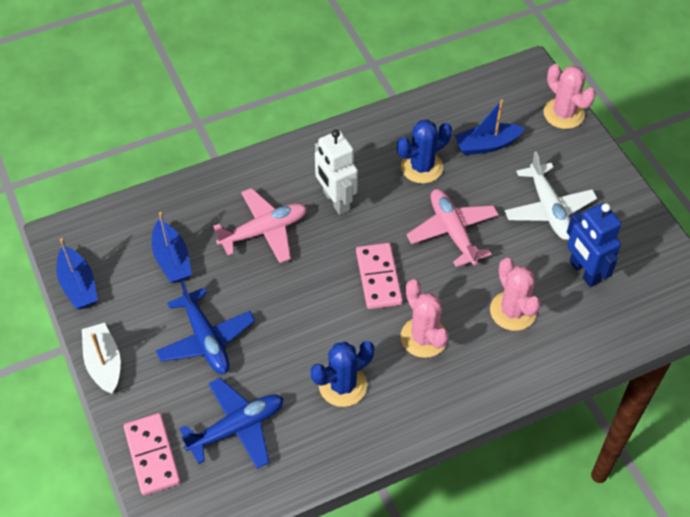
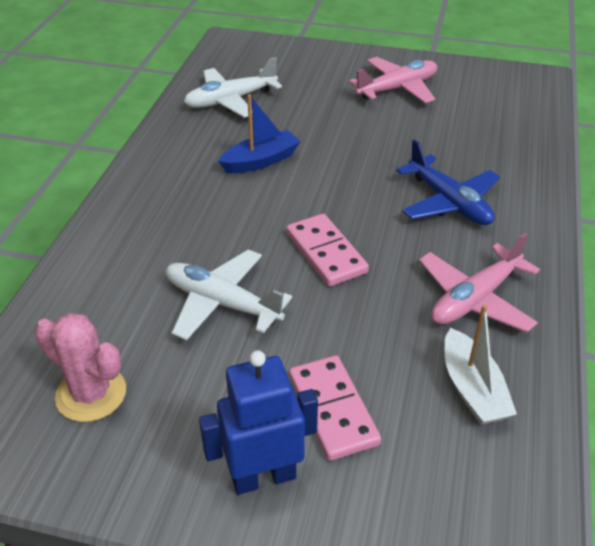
blue boat: 3 -> 1
blue cactus: 2 -> 0
blue plane: 2 -> 1
pink cactus: 3 -> 1
white plane: 1 -> 2
white robot: 1 -> 0

